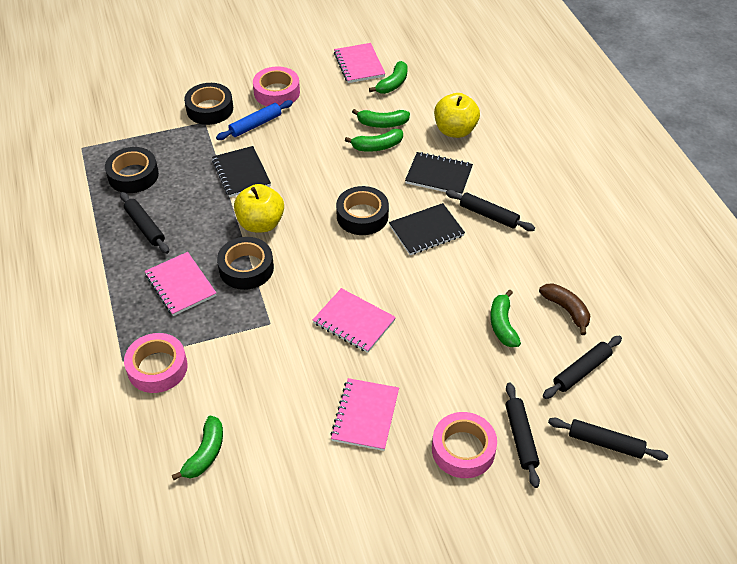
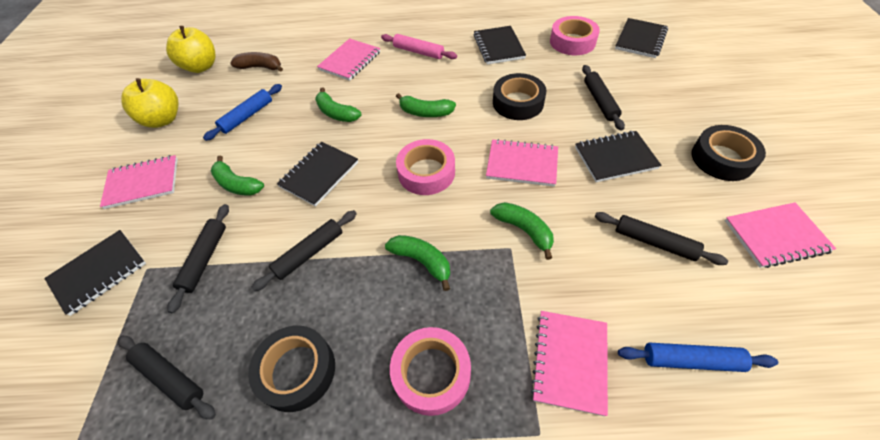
black notebook: 3 -> 5
black tape: 4 -> 3
blue rolling pin: 1 -> 2
pink notebook: 4 -> 5
pink rolling pin: 0 -> 1

